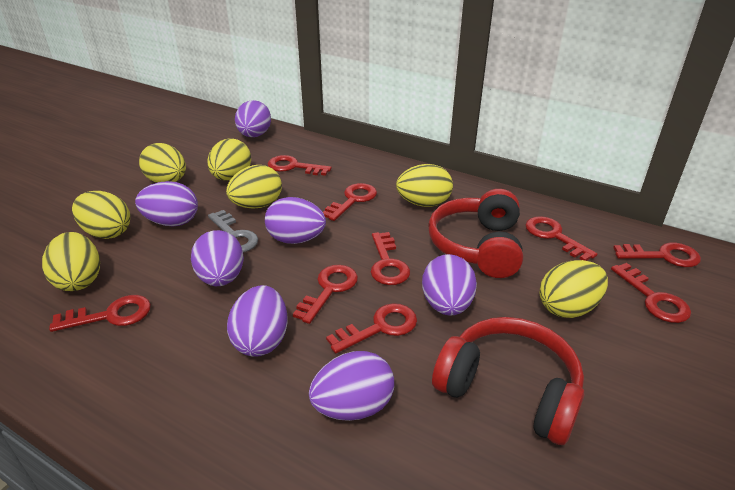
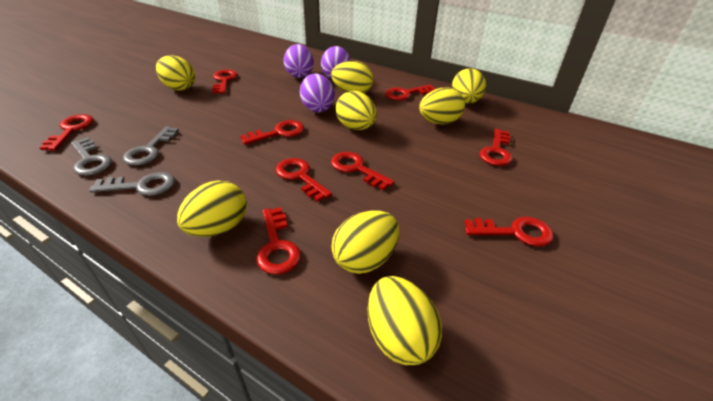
grey key: 1 -> 3
purple egg: 7 -> 3
red headphones: 2 -> 0
yellow egg: 7 -> 8

